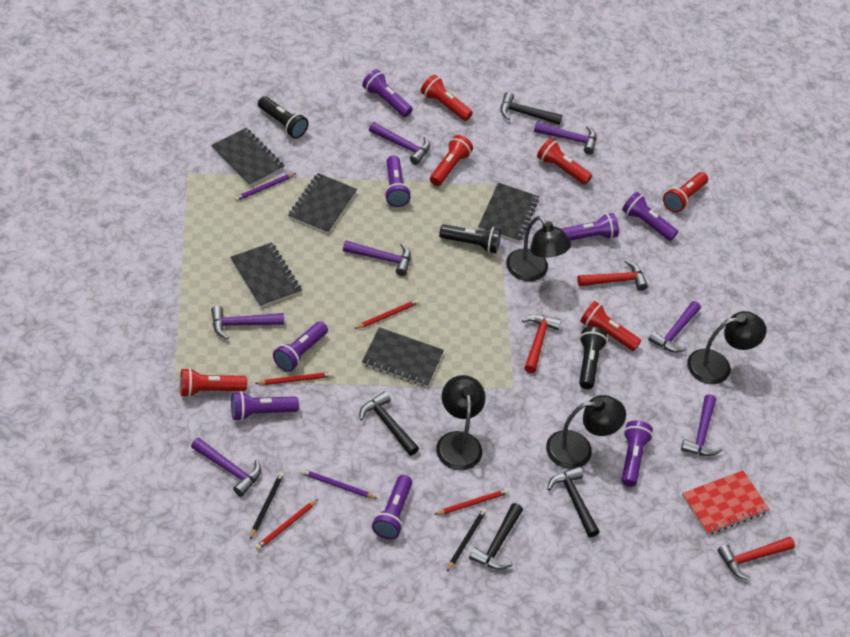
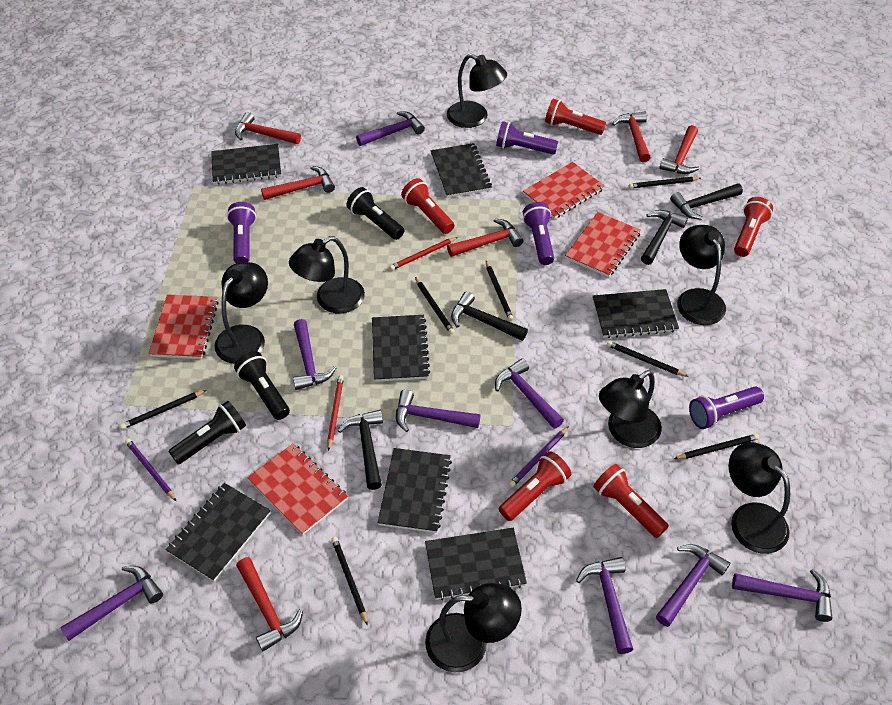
black lamp: 4 -> 7
black notebook: 5 -> 7
black pencil: 2 -> 7
purple flashlight: 8 -> 4
purple hammer: 7 -> 8
red flashlight: 6 -> 5
red hammer: 3 -> 6
red notebook: 1 -> 4
red pencil: 4 -> 2

